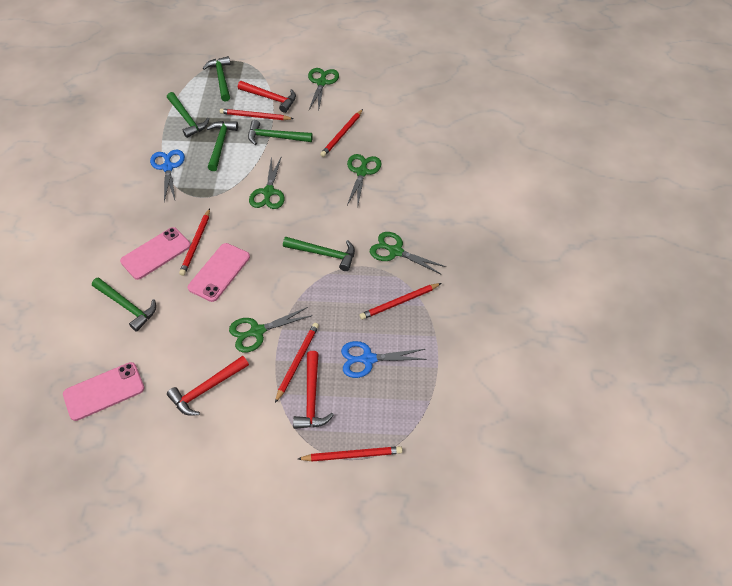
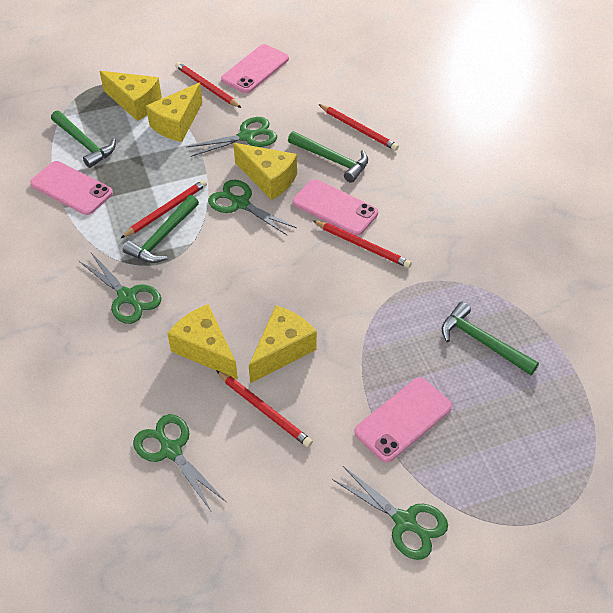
blue scissors: 2 -> 0
green hammer: 6 -> 4
pink phone: 3 -> 4
red hammer: 3 -> 0
red pencil: 6 -> 5
yellow cheese: 0 -> 5

